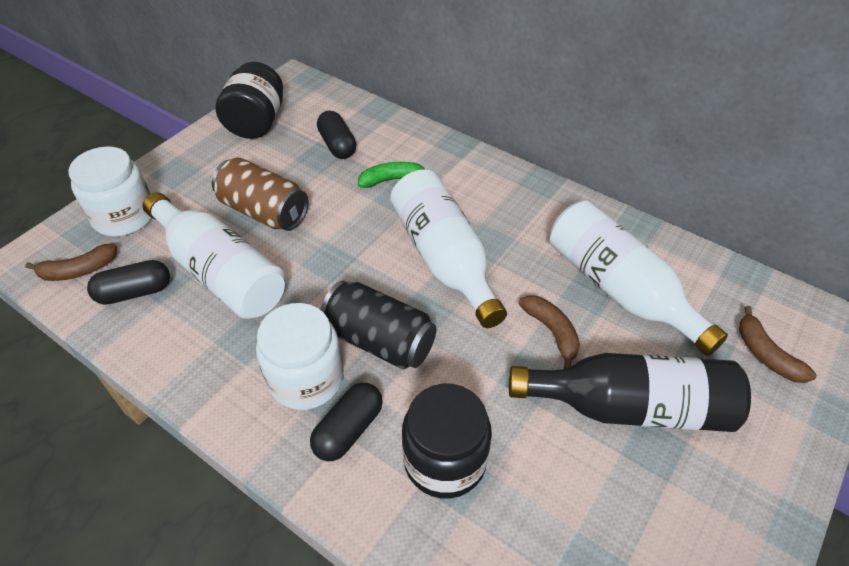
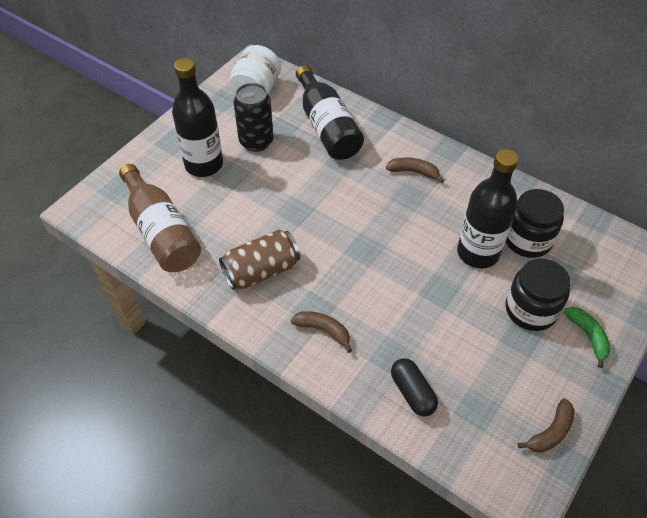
black bottle: 1 -> 3
black capsule: 3 -> 1
brown bottle: 0 -> 1
white bottle: 3 -> 0
white jar: 2 -> 1

